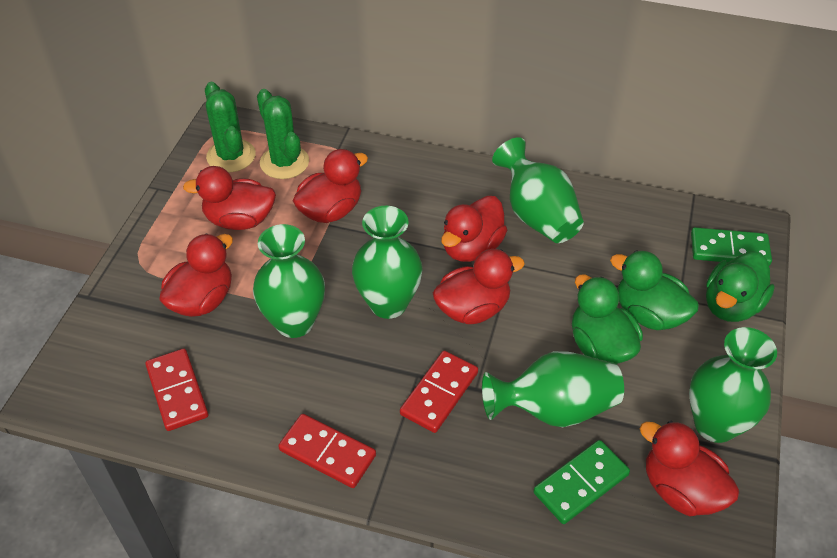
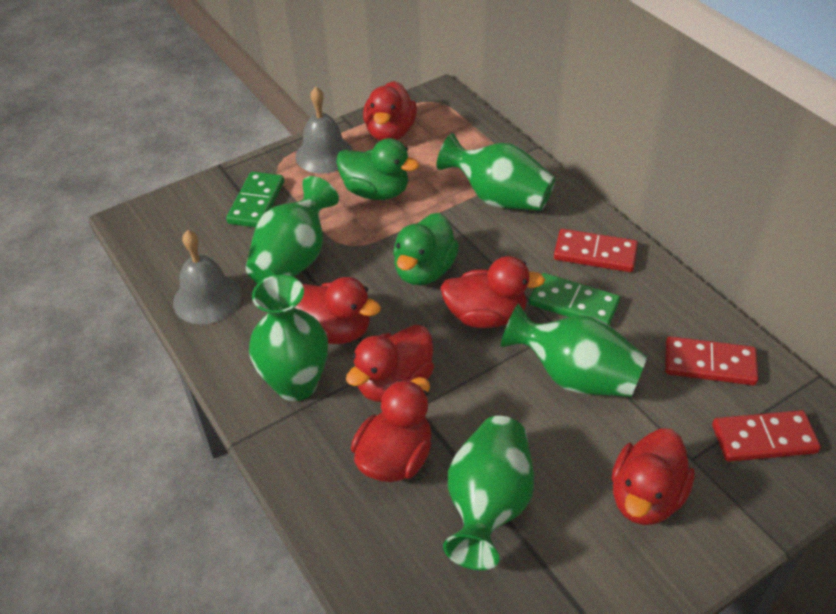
green cactus: 2 -> 0
green duck: 3 -> 2
grey bell: 0 -> 2

